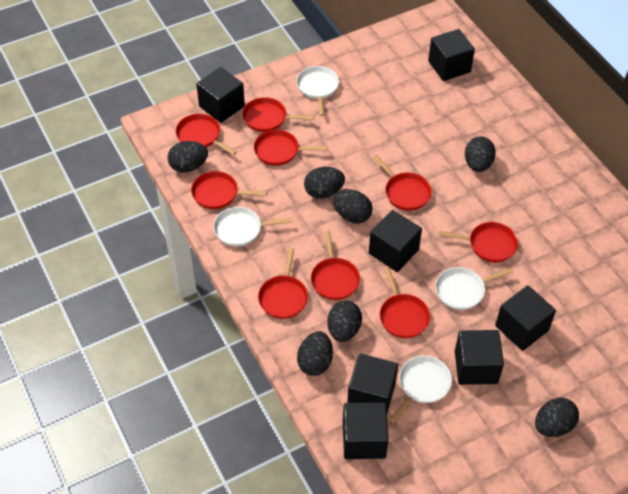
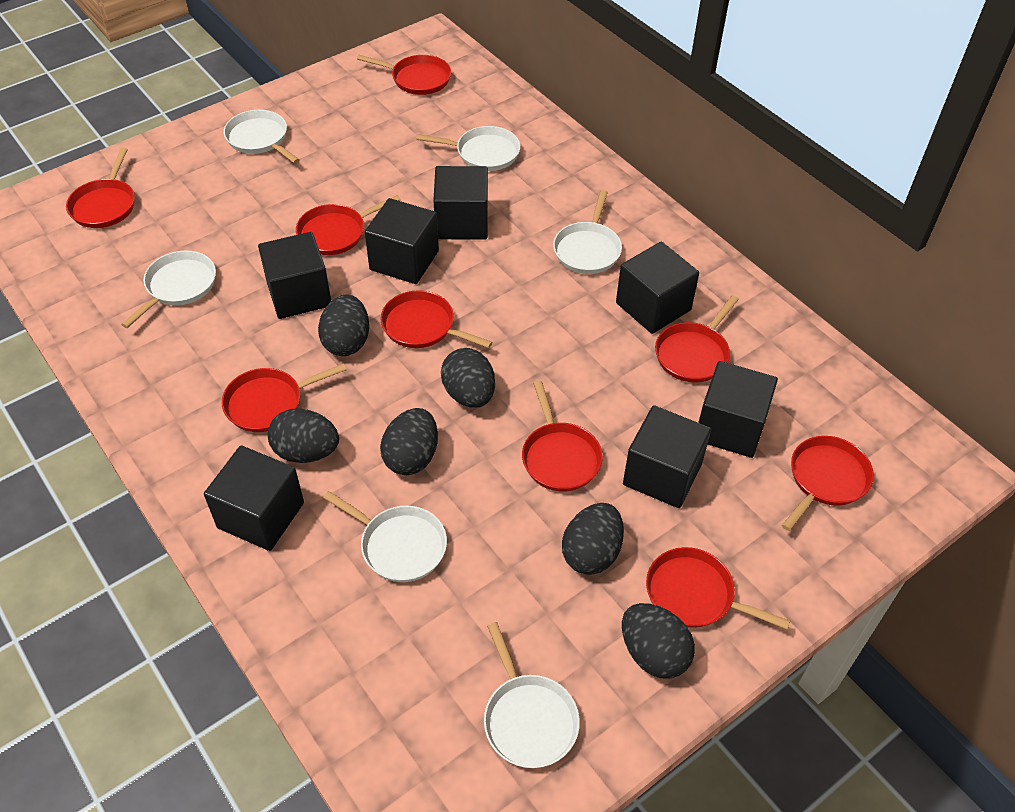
black egg: 7 -> 6
white pan: 4 -> 6

